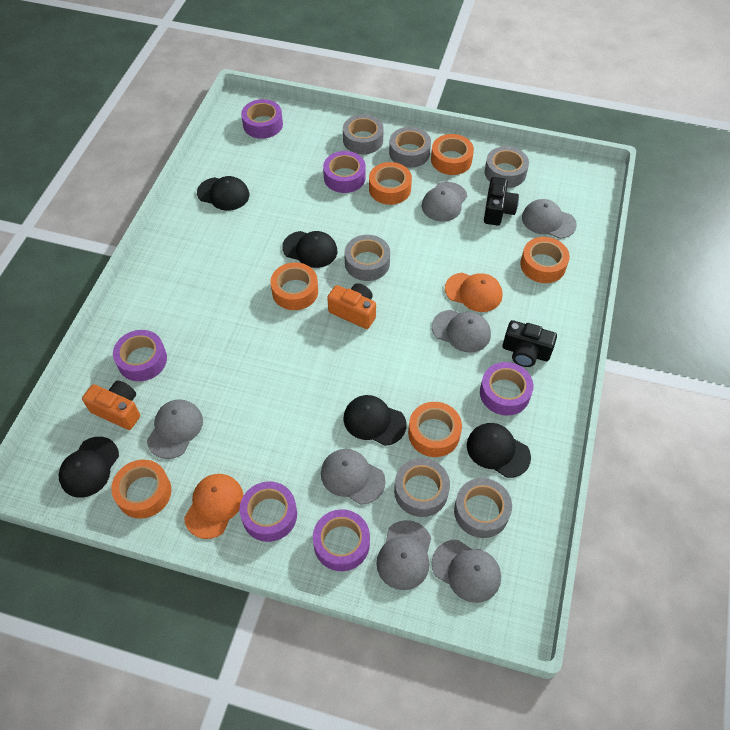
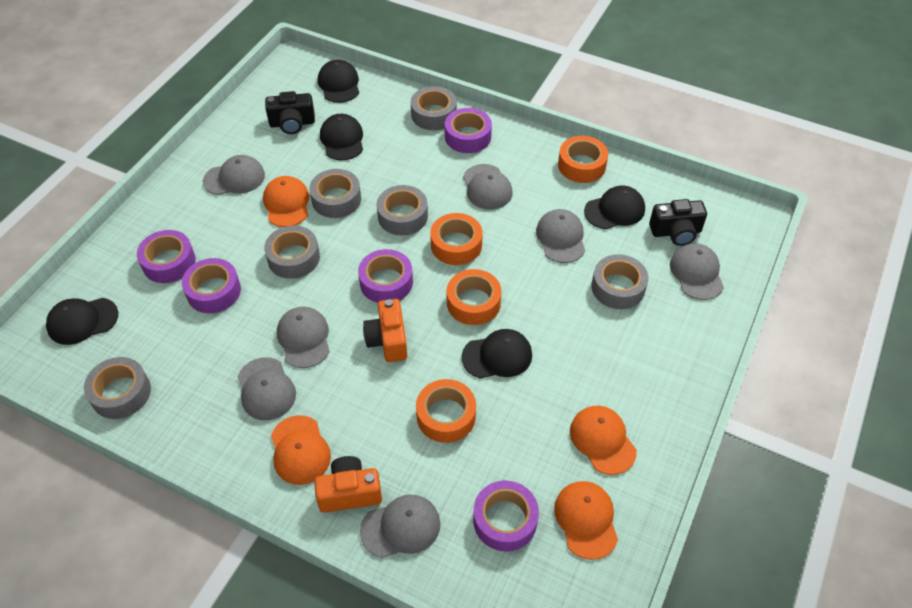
orange cap: 2 -> 4
orange tape: 6 -> 4
purple tape: 6 -> 5

